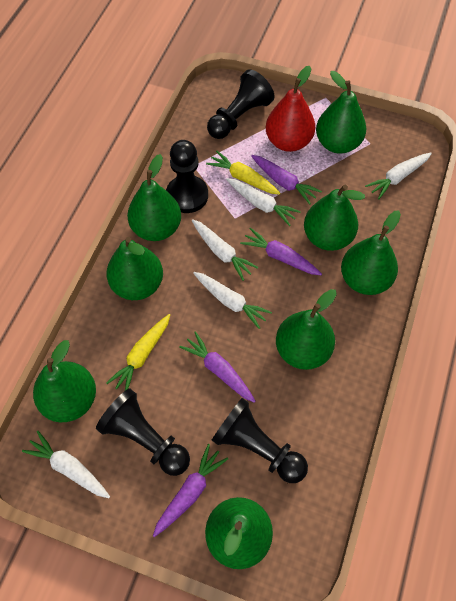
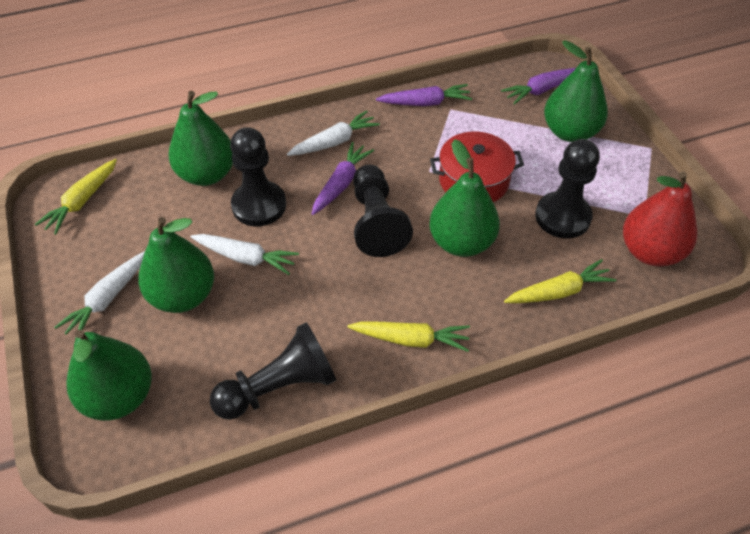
green pear: 8 -> 5
purple carrot: 4 -> 3
red pot: 0 -> 1
white carrot: 5 -> 3
yellow carrot: 2 -> 3

